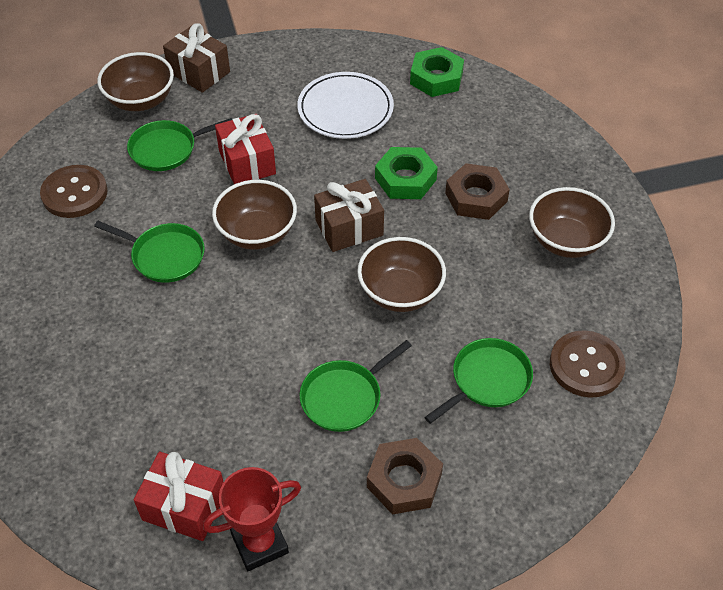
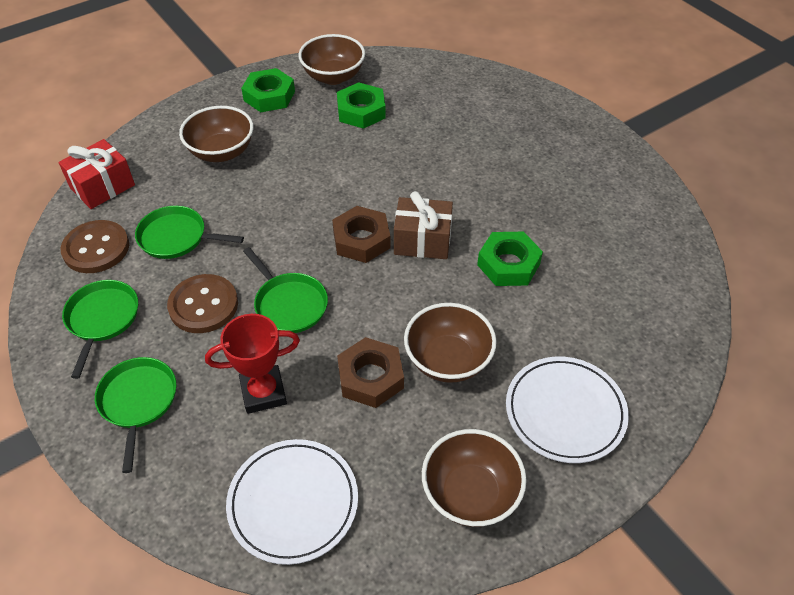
brown gift: 2 -> 1
green nut: 2 -> 3
red gift: 2 -> 1
white plate: 1 -> 2

